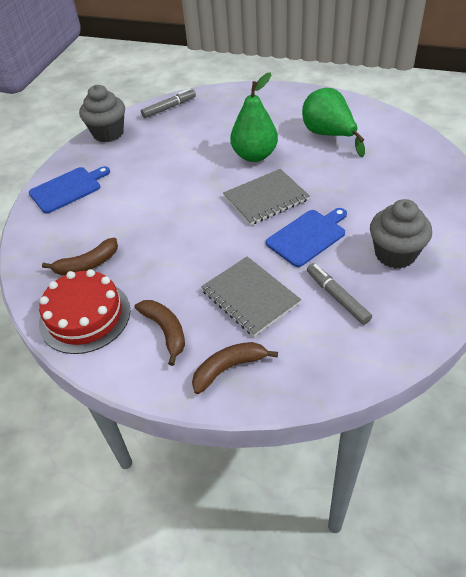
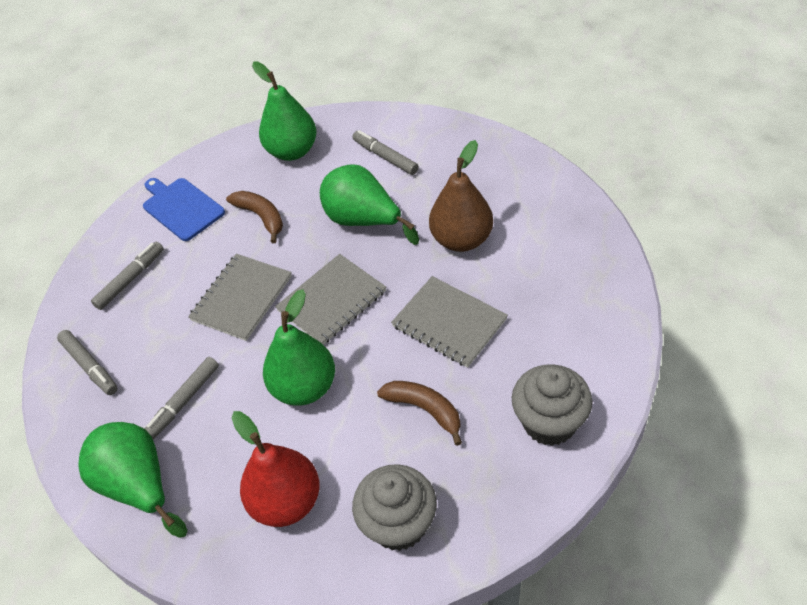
blue cutting board: 2 -> 1
brown banana: 3 -> 2
brown pear: 0 -> 1
green pear: 2 -> 4
grey marker: 2 -> 4
grey notebook: 2 -> 3
red cake: 1 -> 0
red pear: 0 -> 1

